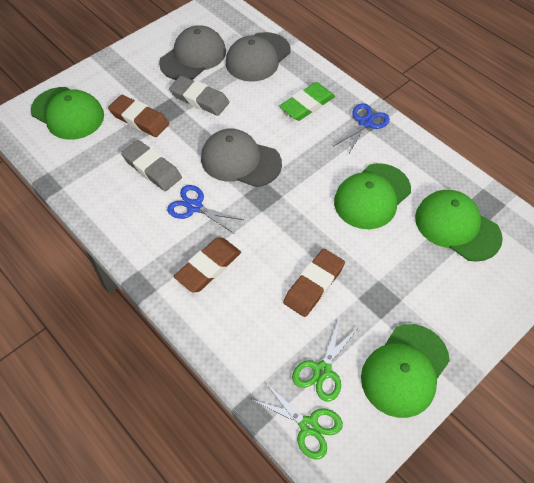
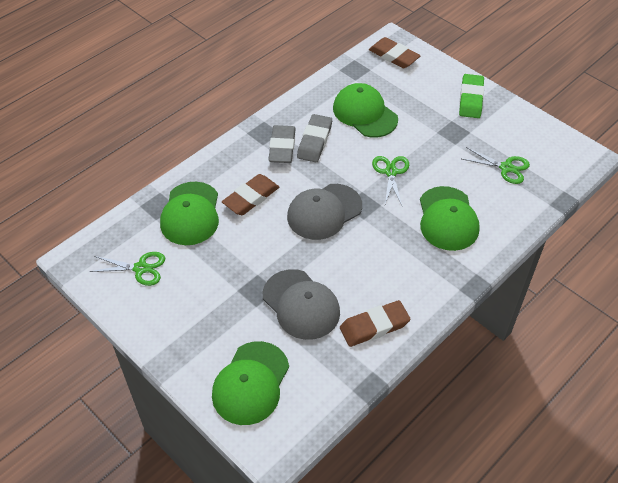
blue scissors: 2 -> 0
green scissors: 2 -> 3
grey cap: 3 -> 2

